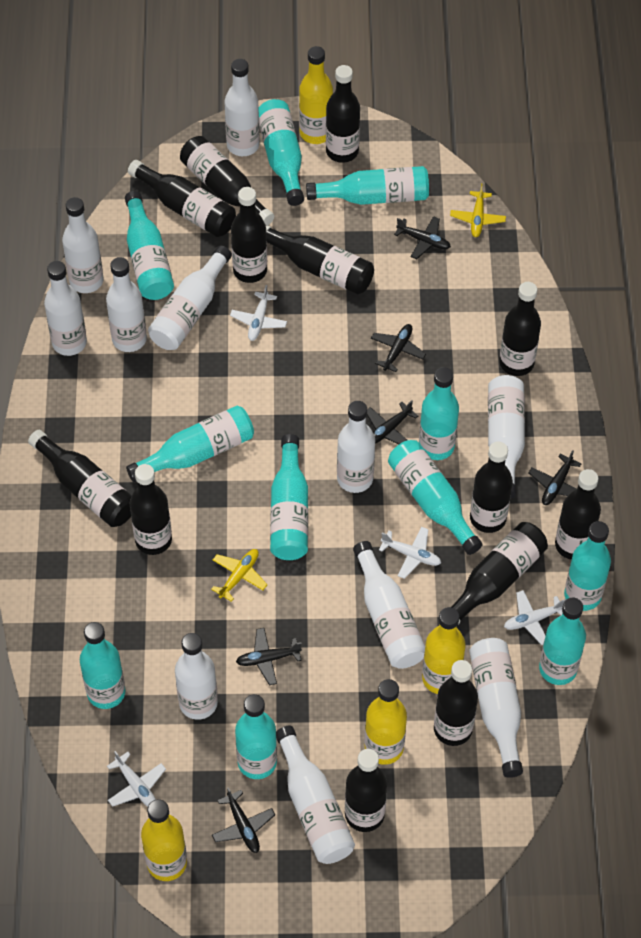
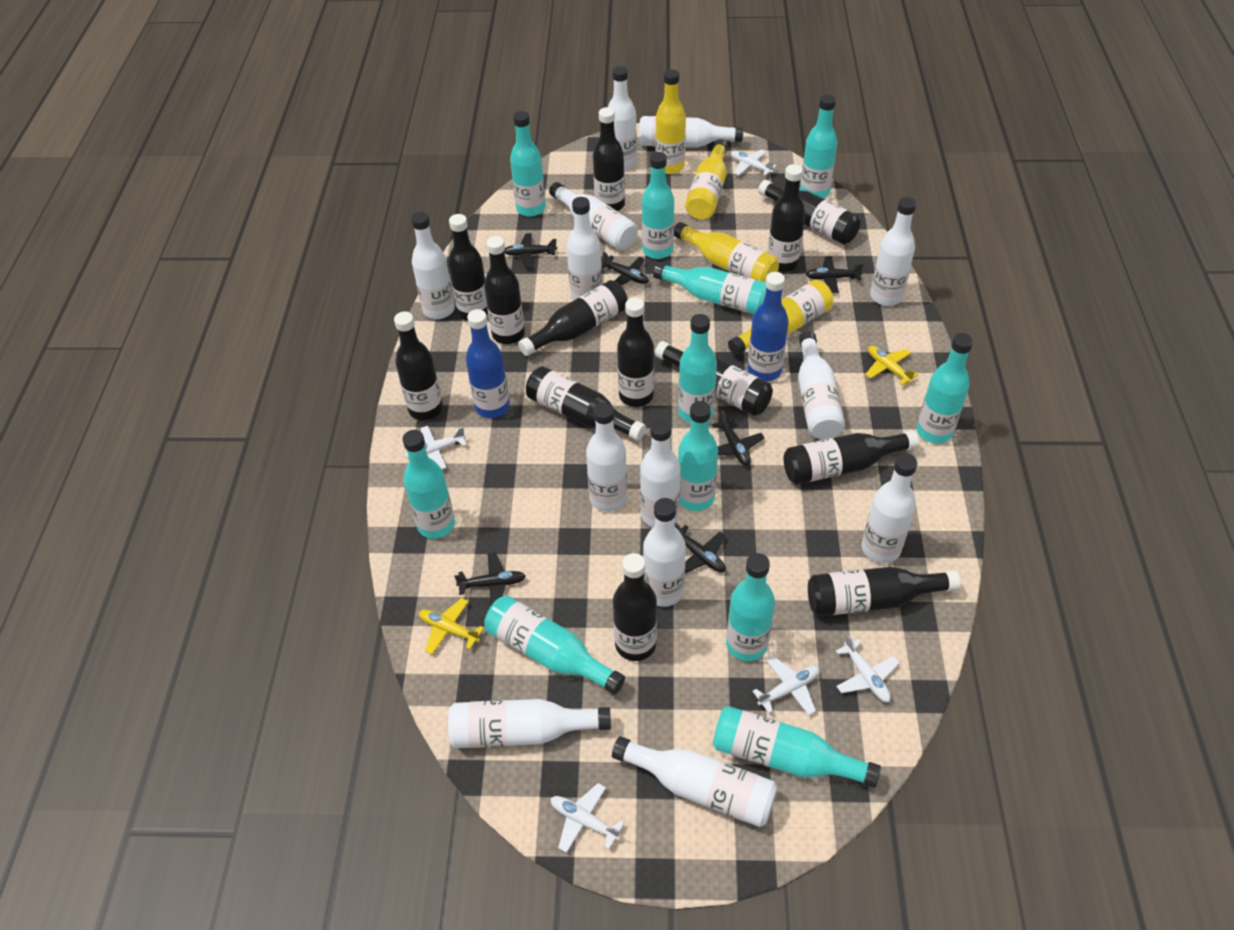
blue bottle: 0 -> 2
white bottle: 11 -> 13
white plane: 4 -> 5

